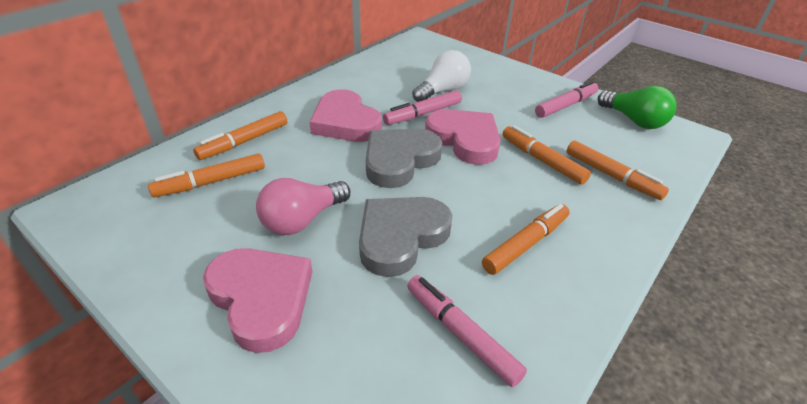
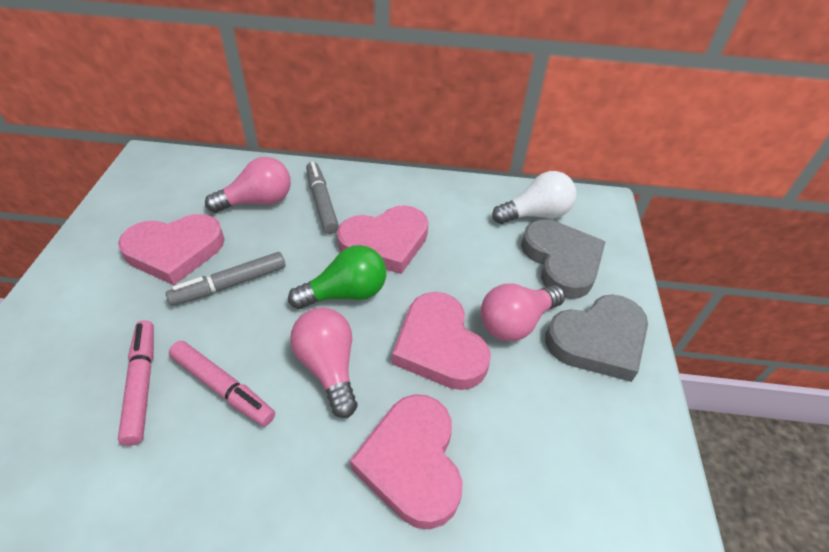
grey marker: 0 -> 2
orange marker: 5 -> 0
pink heart: 3 -> 4
pink light bulb: 1 -> 3
pink marker: 3 -> 2

